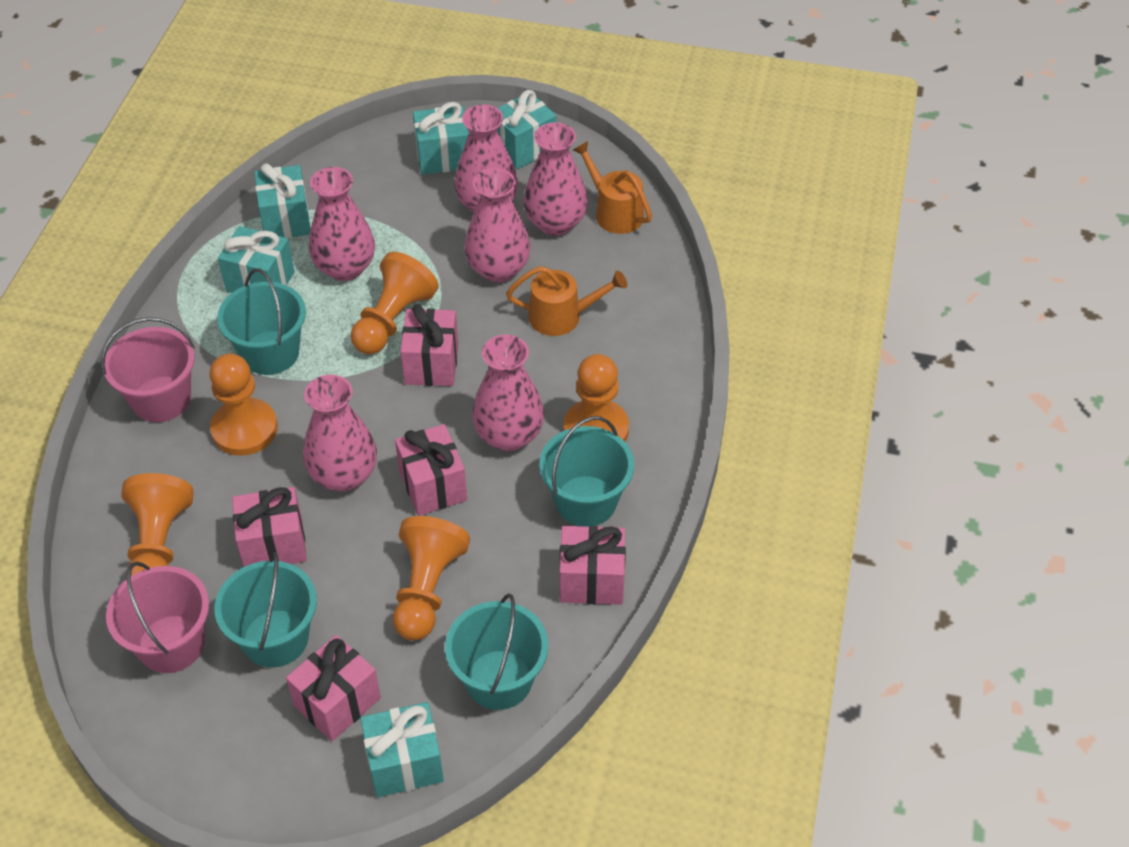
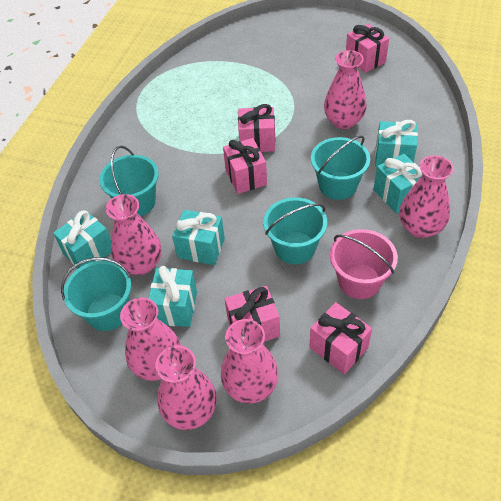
orange pawn: 5 -> 0
orange watering can: 2 -> 0
pink bucket: 2 -> 1

